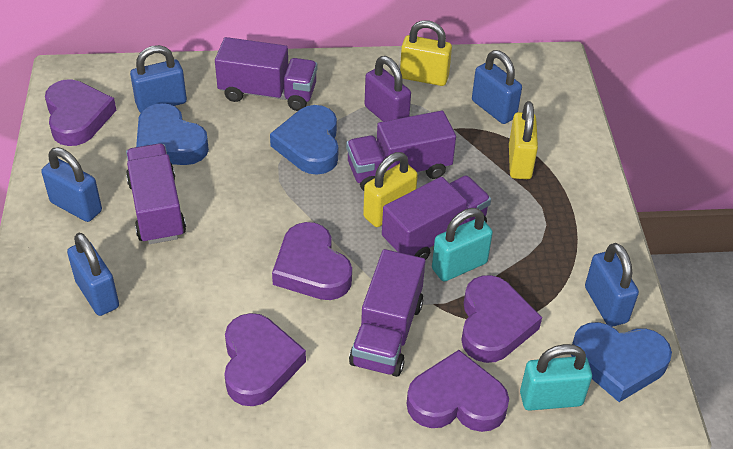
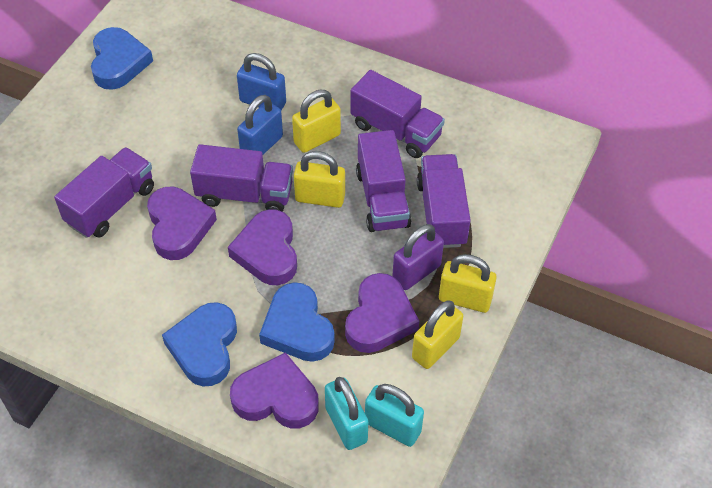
blue padlock: 5 -> 2
purple heart: 5 -> 4
yellow padlock: 3 -> 4

